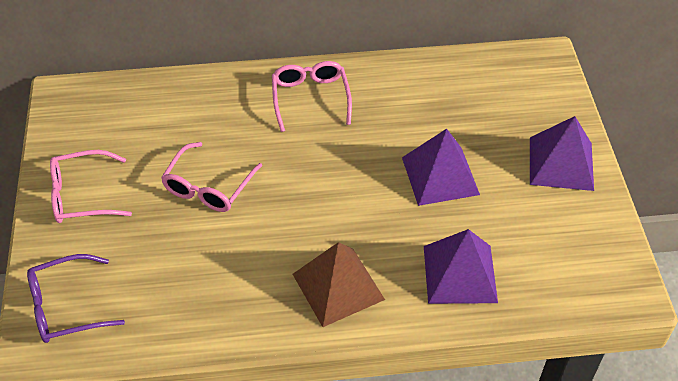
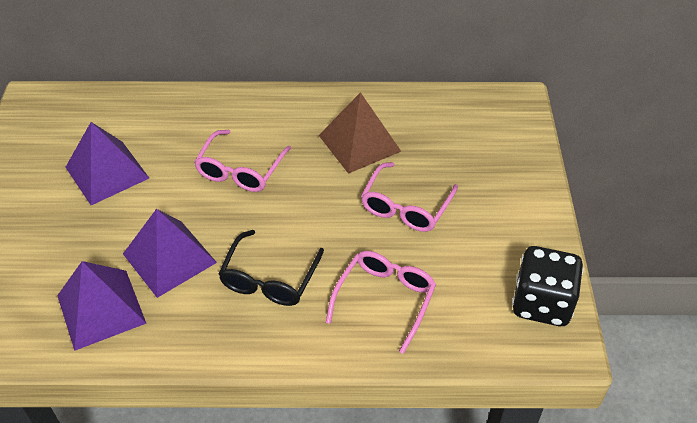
black dice: 0 -> 1
black glasses: 0 -> 1
purple glasses: 1 -> 0

